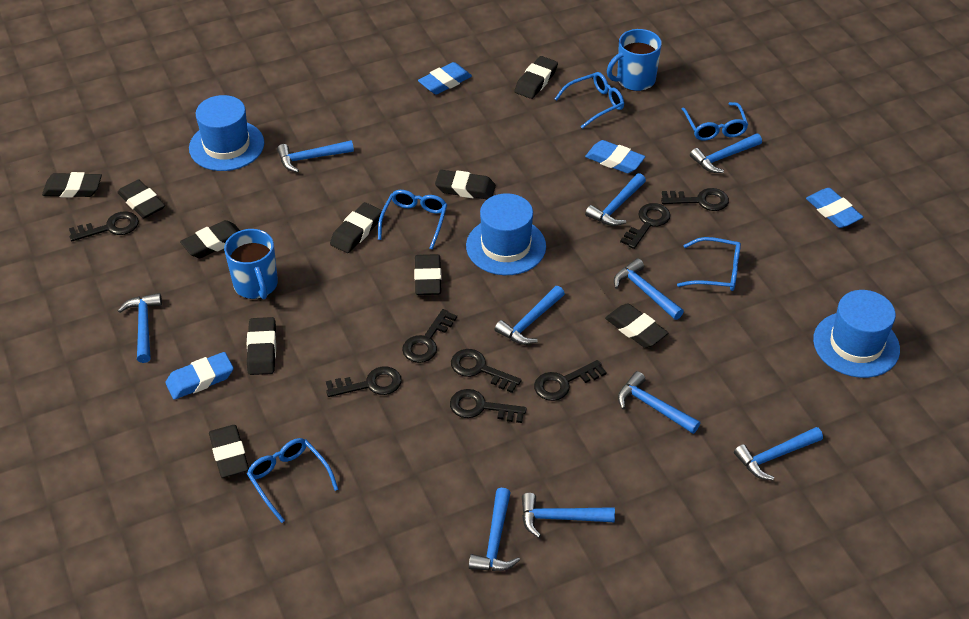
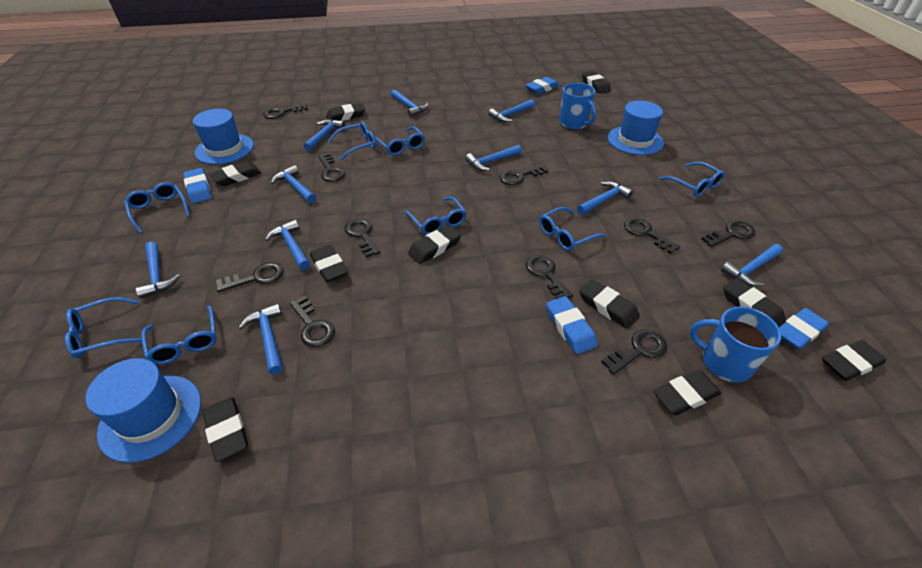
black key: 8 -> 10
blue glasses: 5 -> 8

